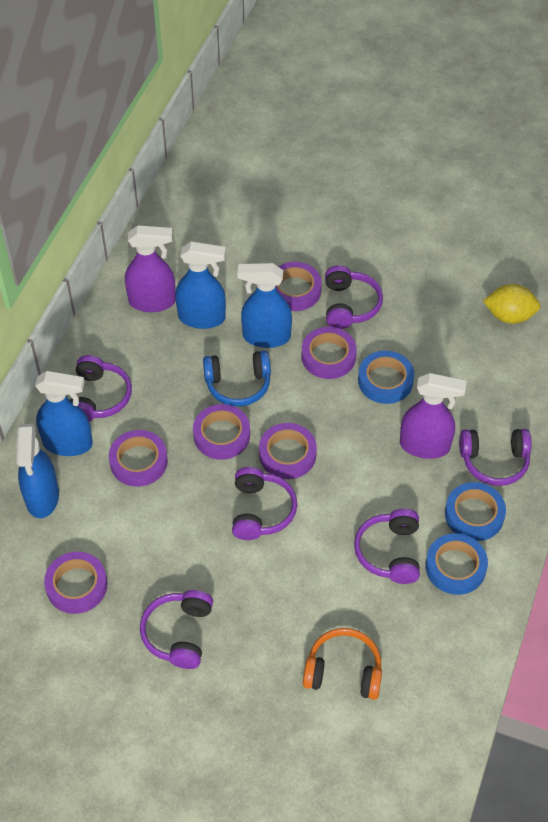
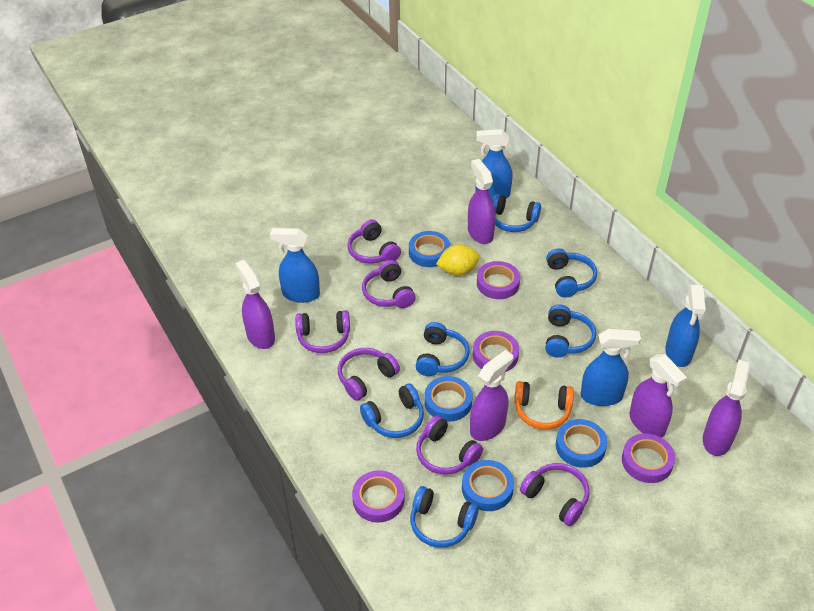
blue headphones: 1 -> 6
blue tape: 3 -> 4
purple spray bottle: 2 -> 5
purple tape: 6 -> 4

